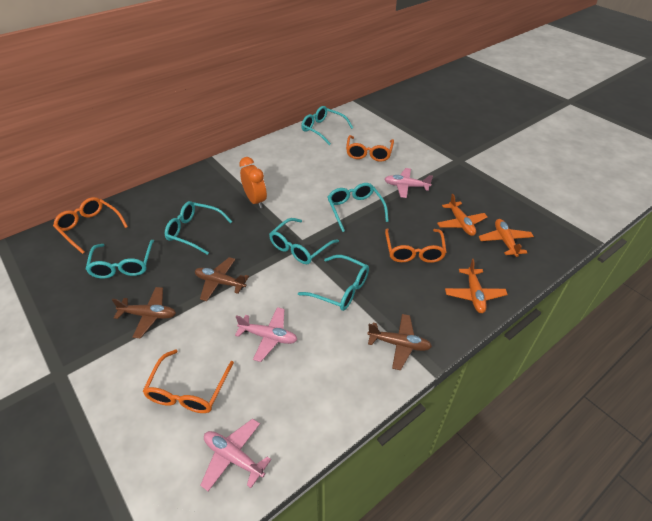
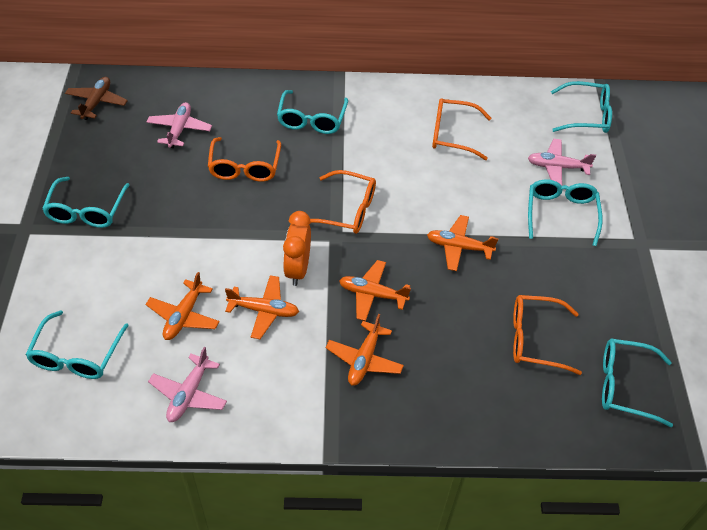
brown plane: 3 -> 1
orange plane: 3 -> 5

